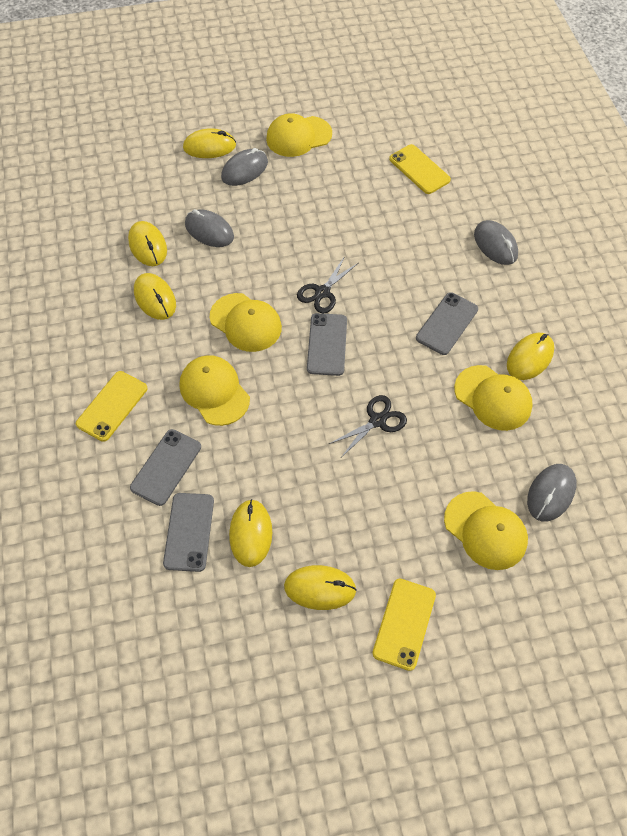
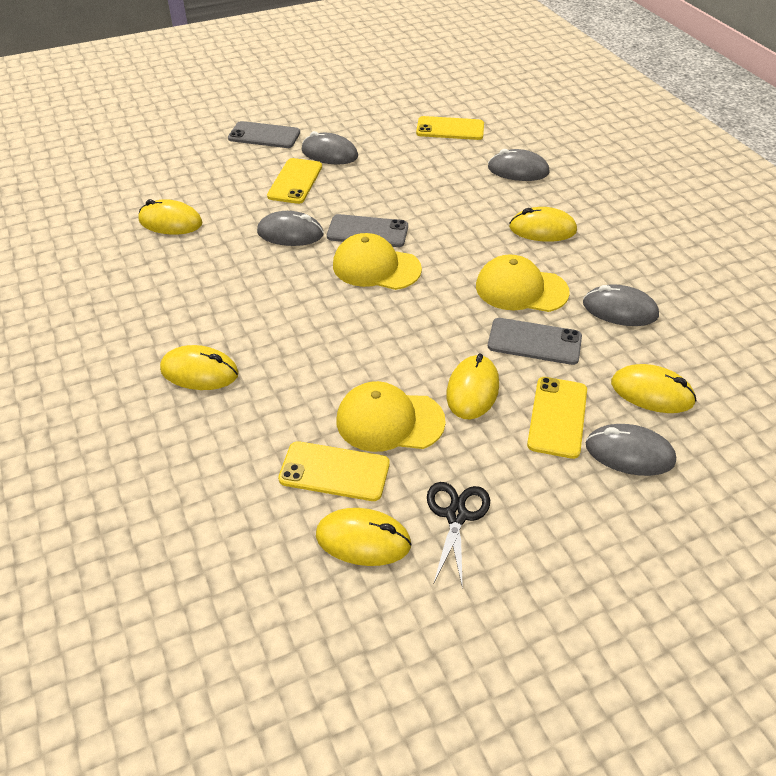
black scissors: 2 -> 1
grey mouse: 4 -> 5
grey phone: 4 -> 3
yellow cap: 5 -> 3
yellow phone: 3 -> 4

